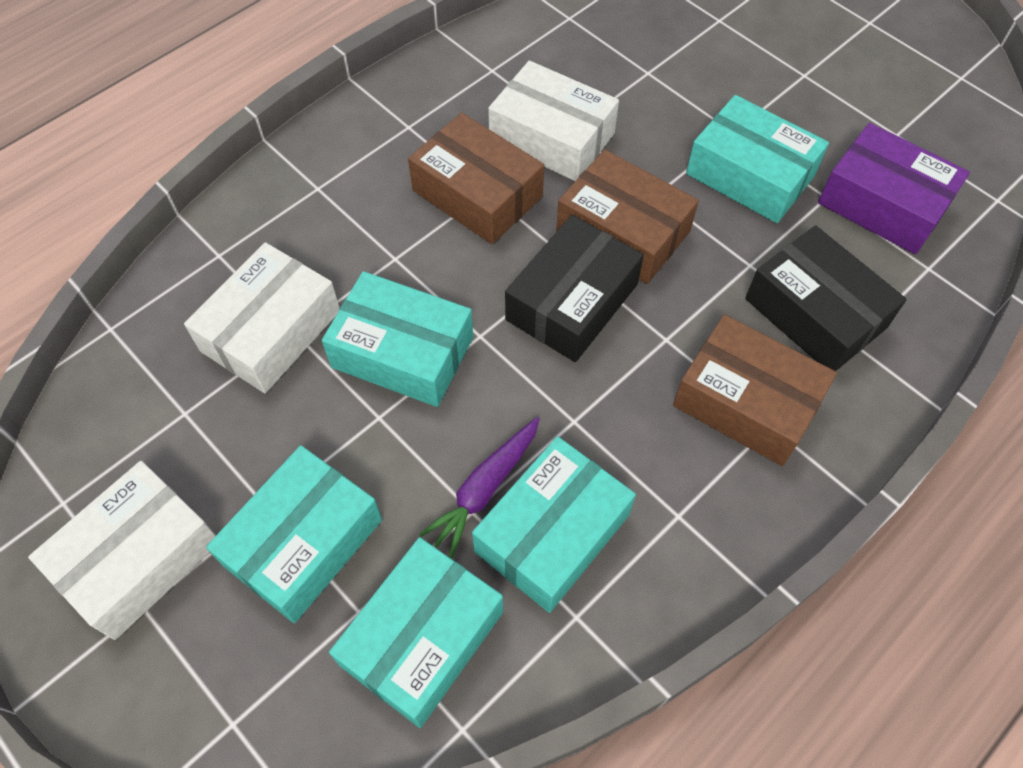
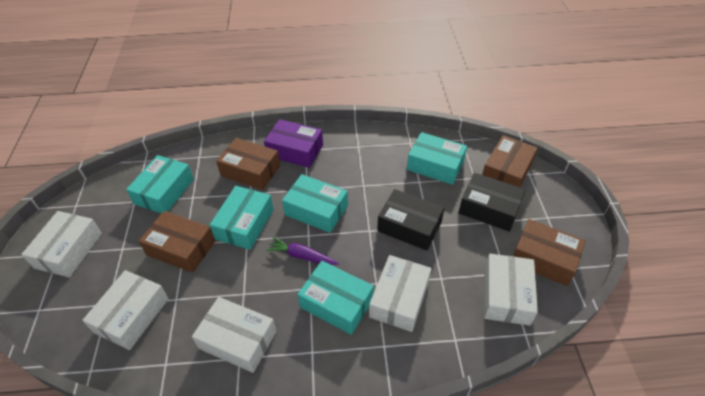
brown box: 3 -> 4
white box: 3 -> 5

